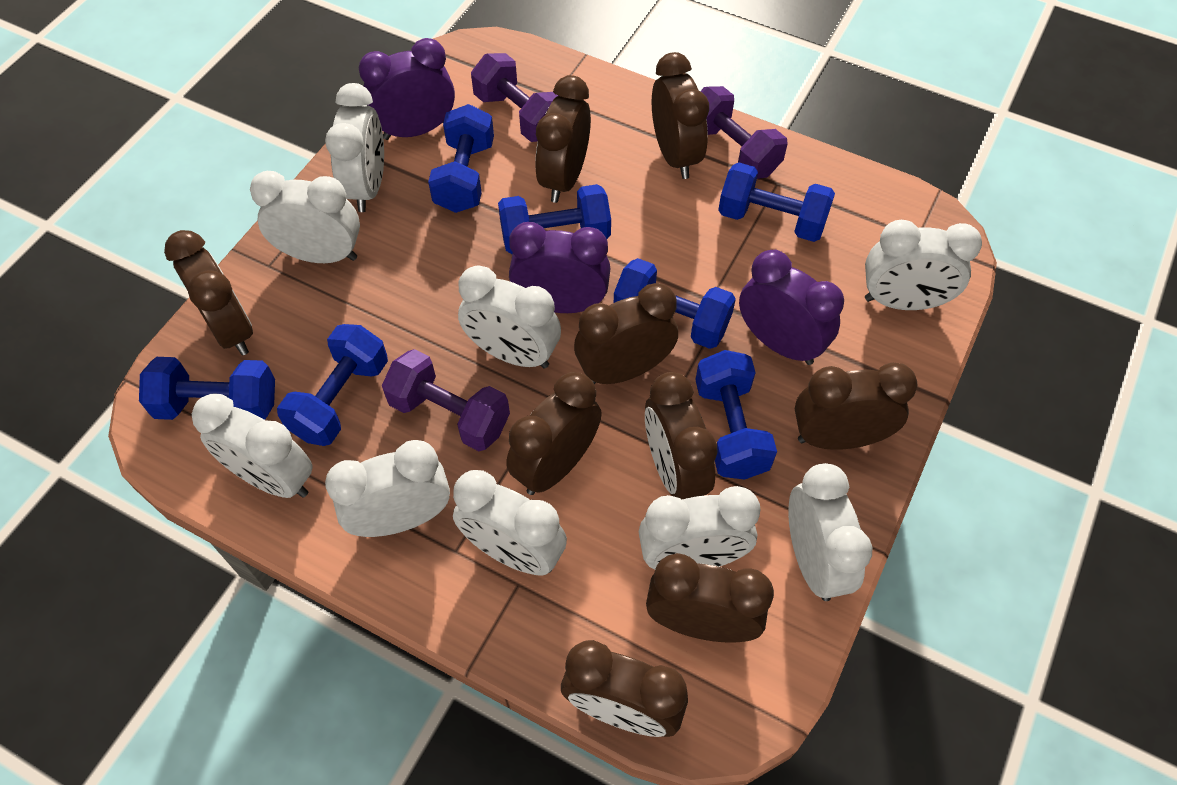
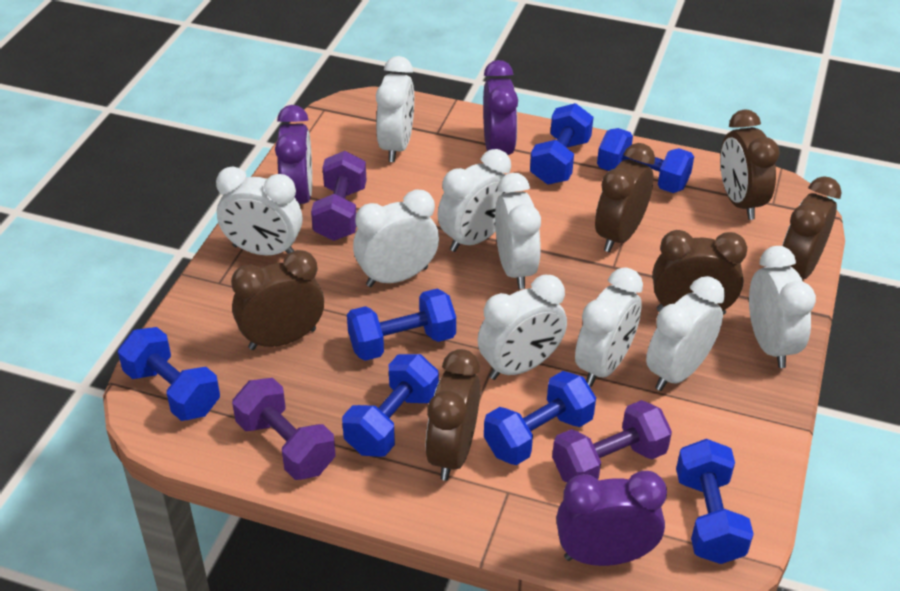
brown clock: 9 -> 6

